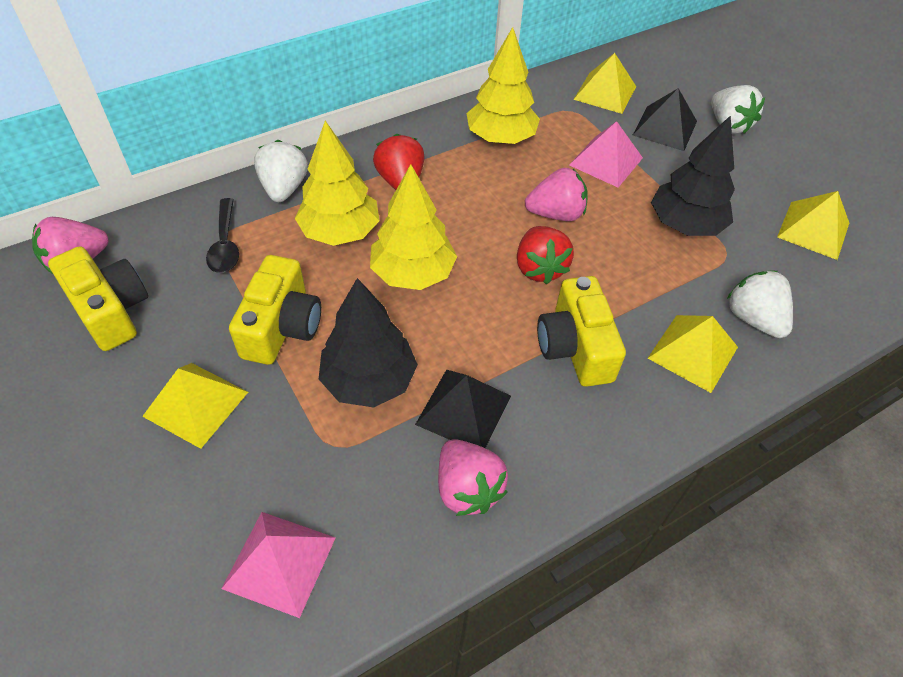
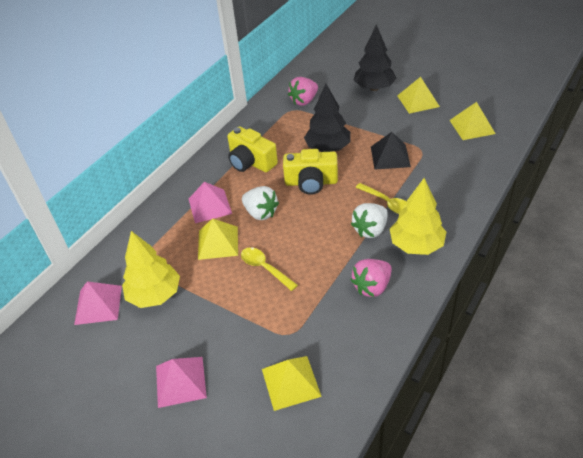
black pyramid: 2 -> 1
black spoon: 1 -> 0
pink pyramid: 2 -> 3
pink strawberry: 3 -> 2
red strawberry: 2 -> 0
white strawberry: 3 -> 2
yellow camera: 3 -> 2
yellow spoon: 0 -> 2
yellow tree: 3 -> 2

